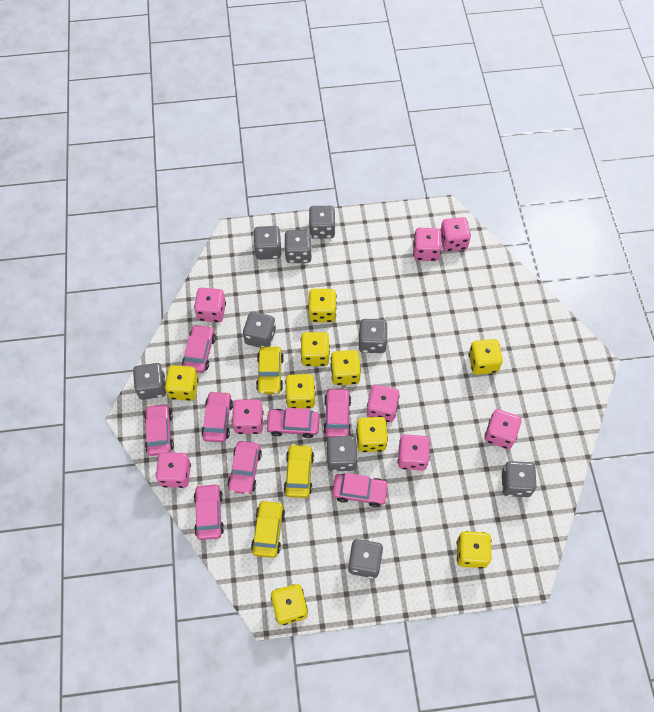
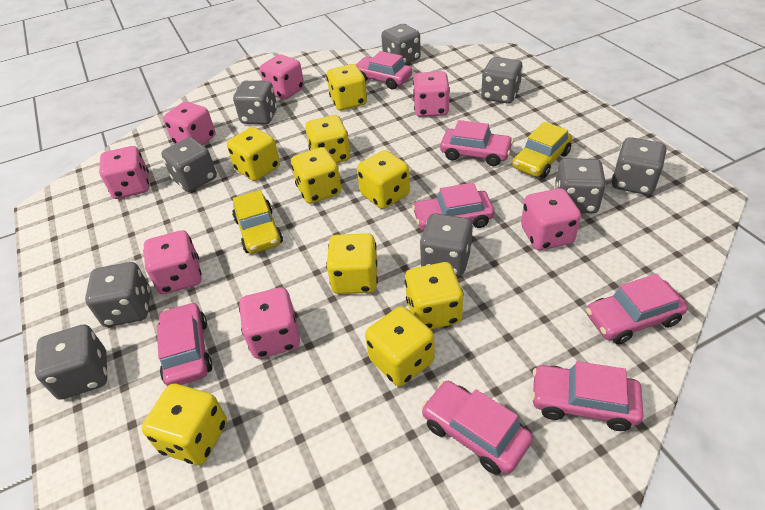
pink car: 8 -> 7
pink dice: 8 -> 7
yellow car: 3 -> 2

